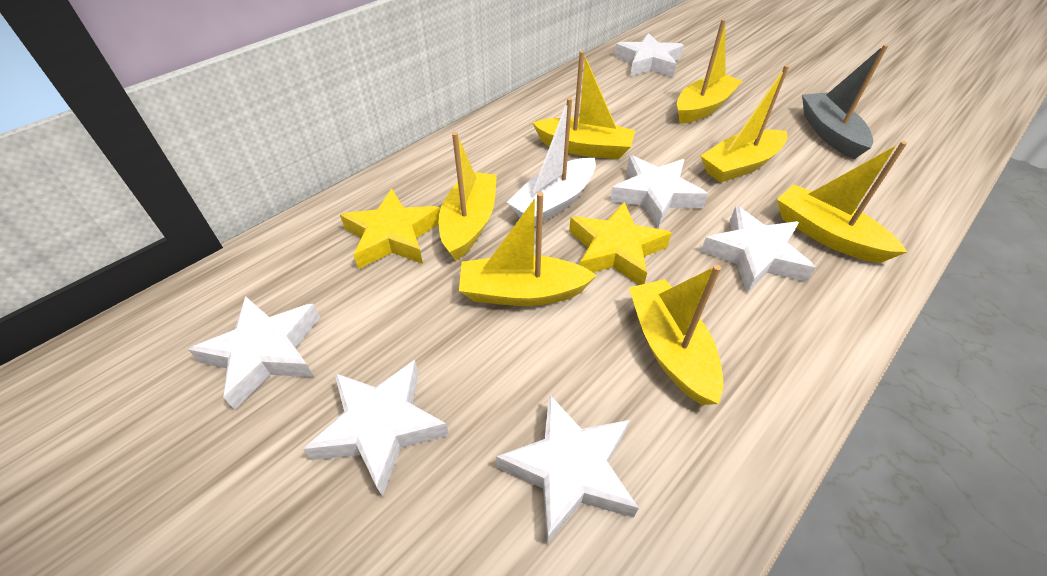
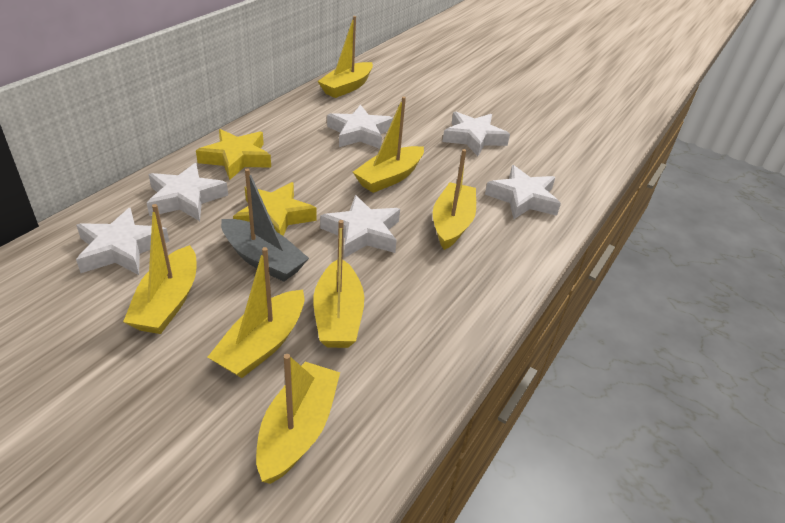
white boat: 1 -> 0

